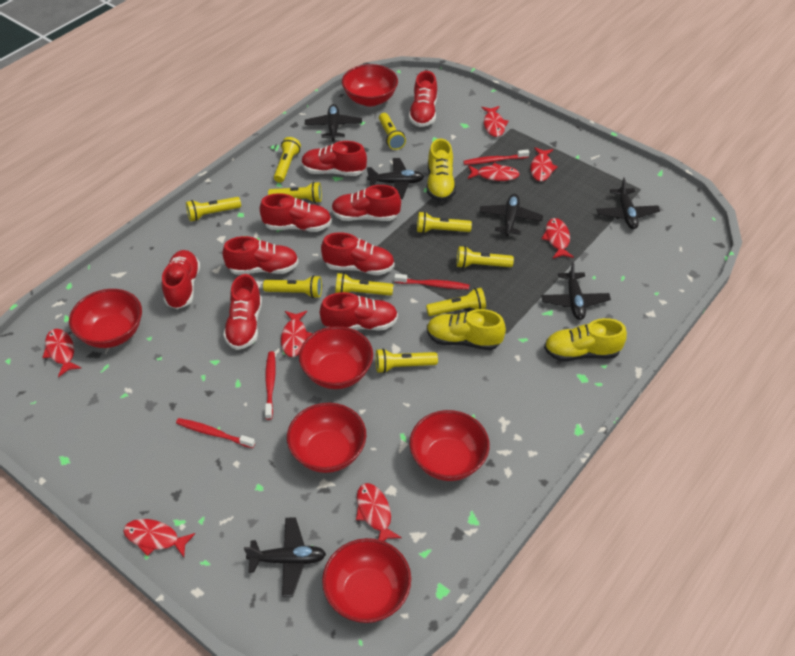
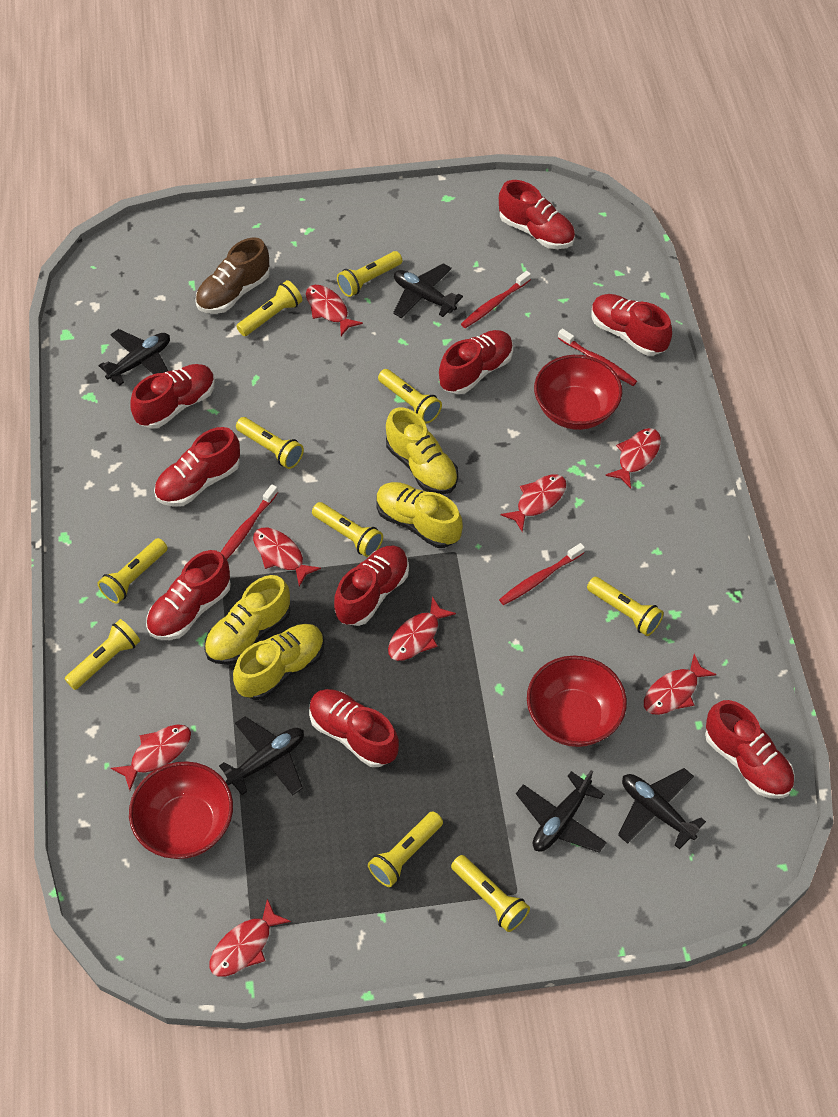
black plane: 6 -> 5
brown shoe: 0 -> 1
red bowl: 6 -> 3
yellow shoe: 3 -> 4

